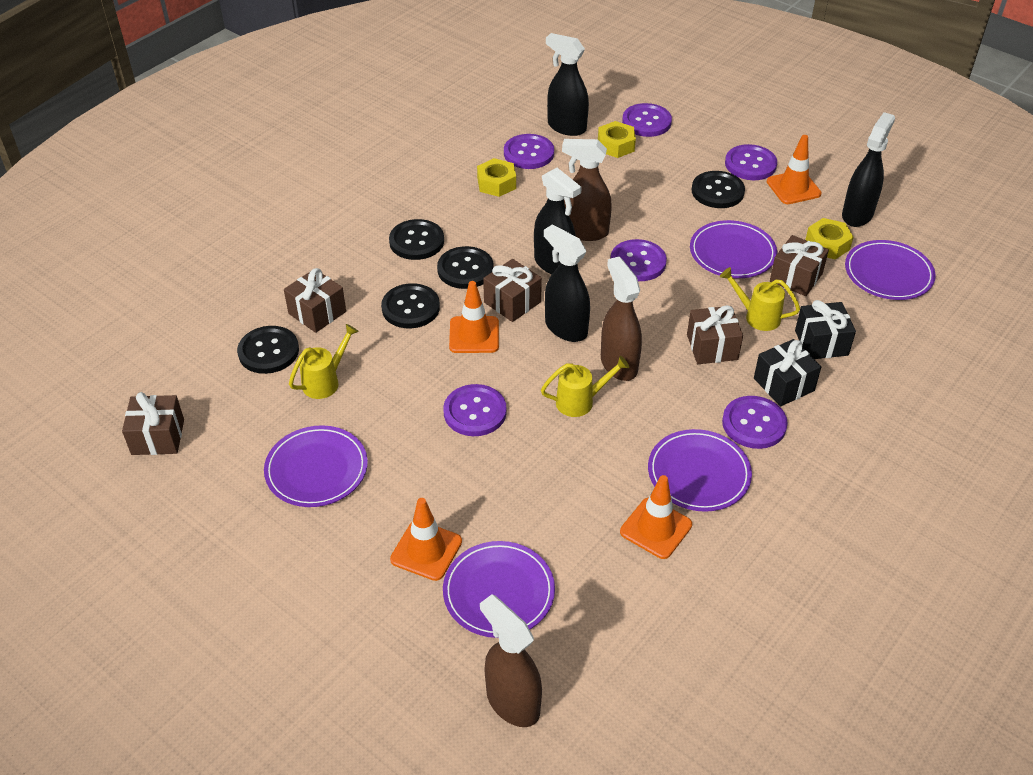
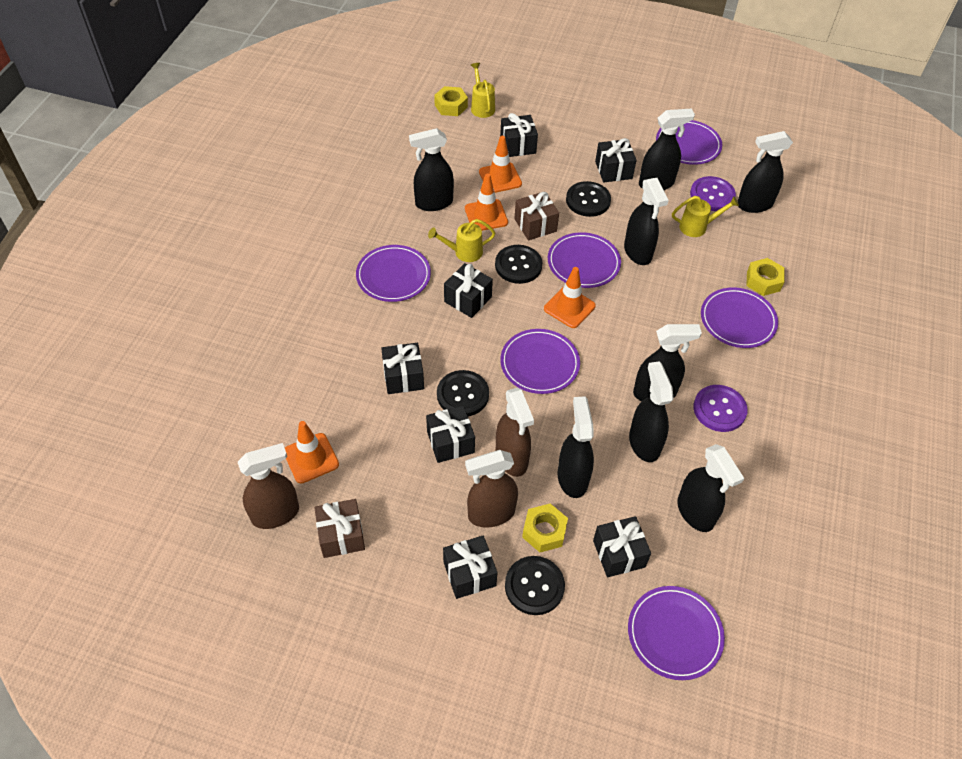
black button: 5 -> 4
black gift: 2 -> 7
black spray bottle: 4 -> 8
brown gift: 5 -> 2
purple button: 6 -> 2
purple plate: 5 -> 6

